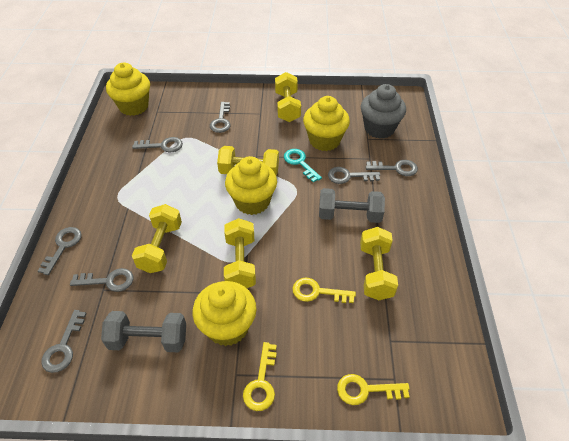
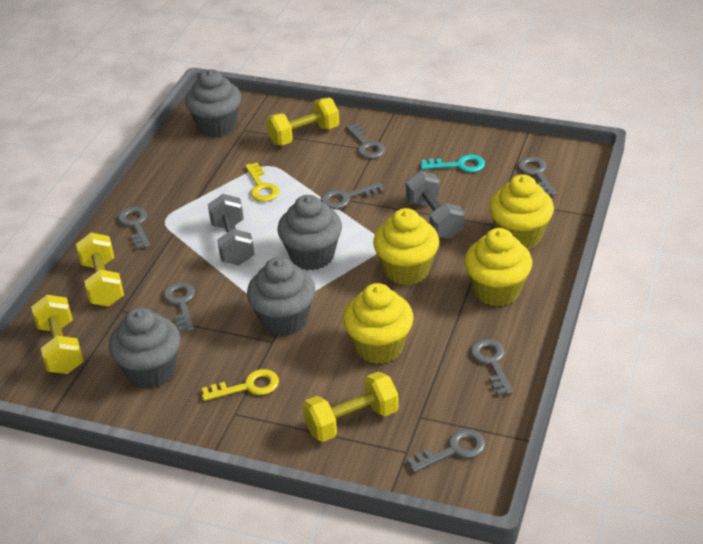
grey cupcake: 1 -> 4
yellow dumbbell: 5 -> 4
yellow key: 3 -> 2

